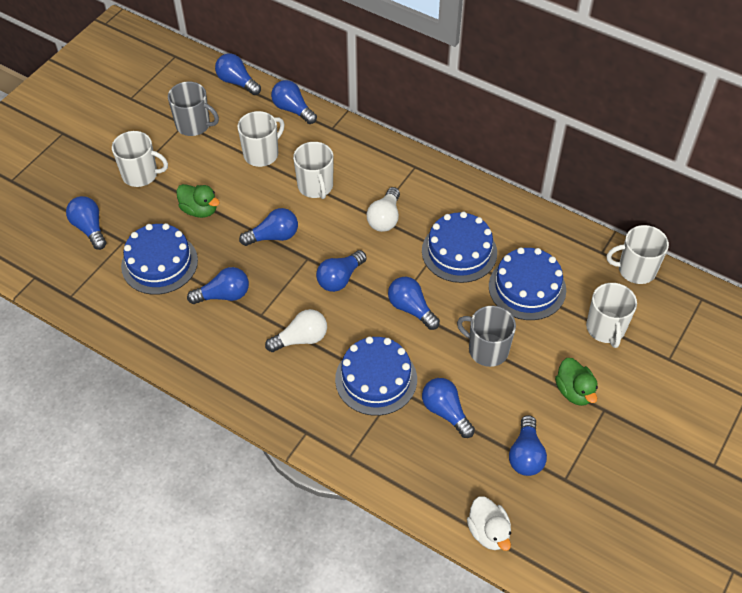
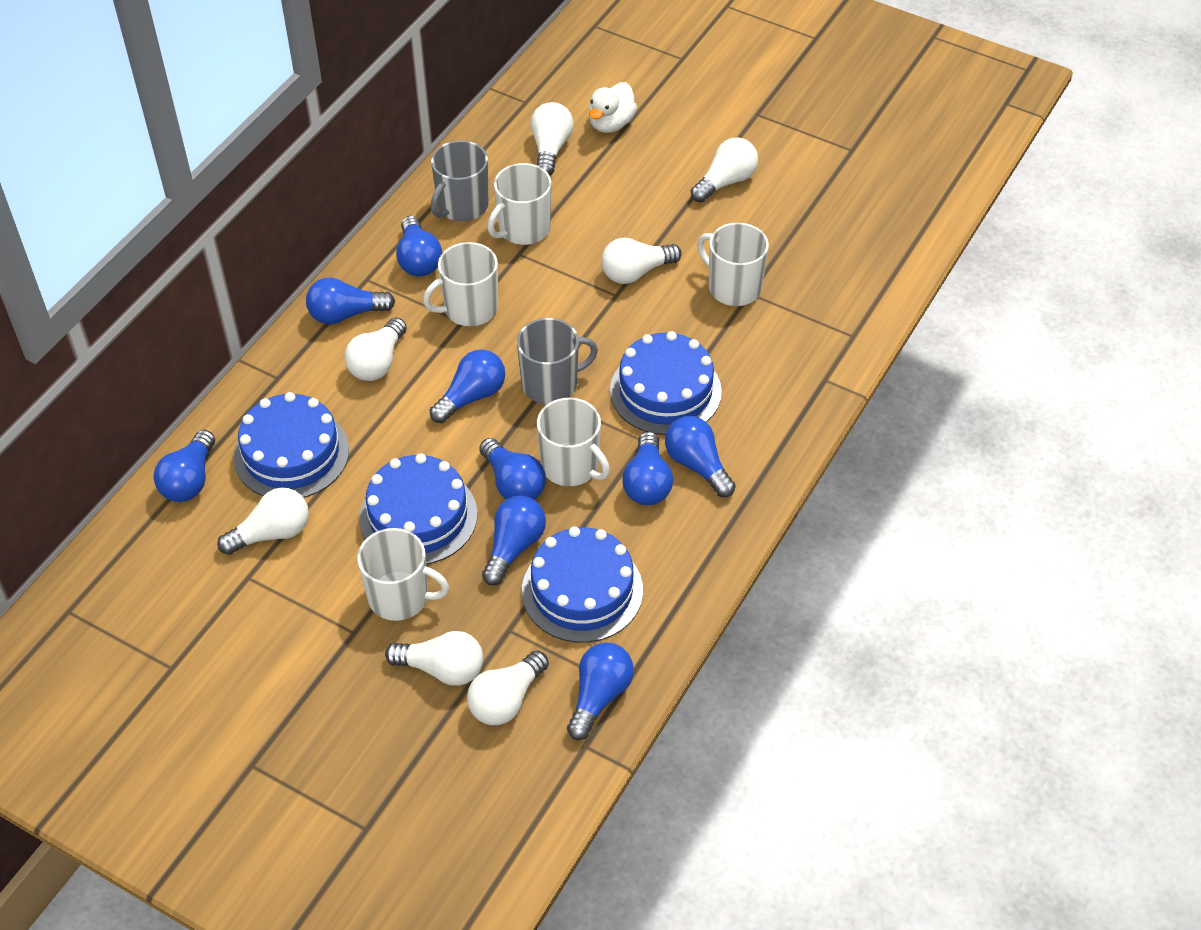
green duck: 2 -> 0
white light bulb: 2 -> 7

